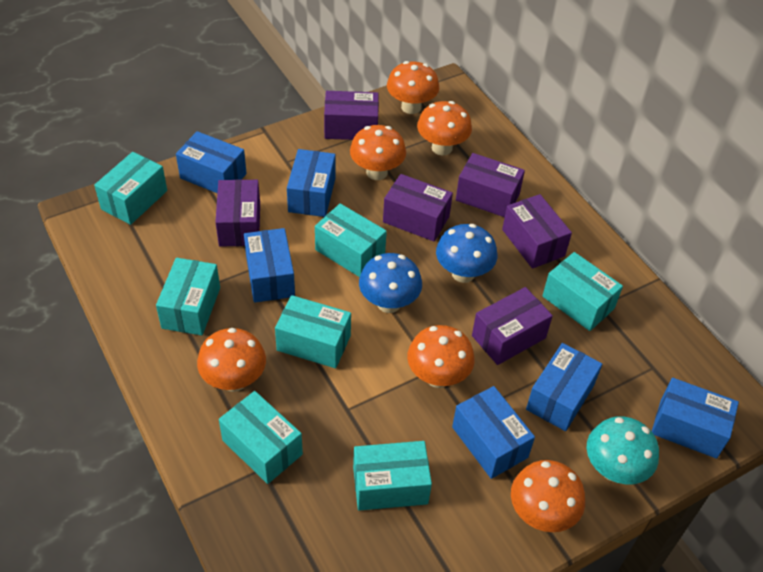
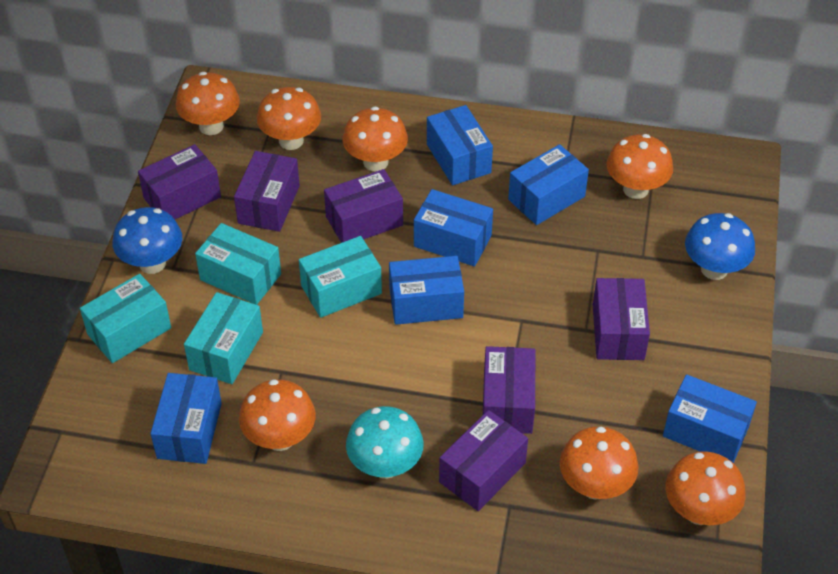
orange mushroom: 6 -> 7
turquoise box: 7 -> 4

